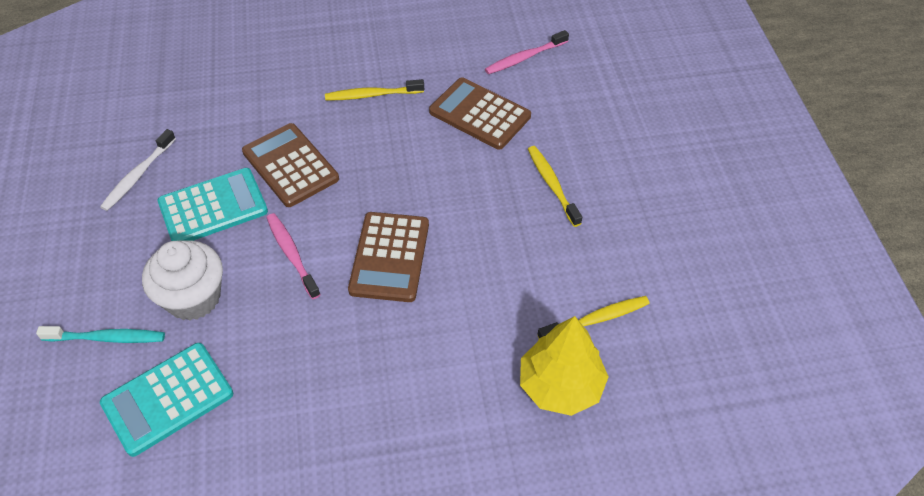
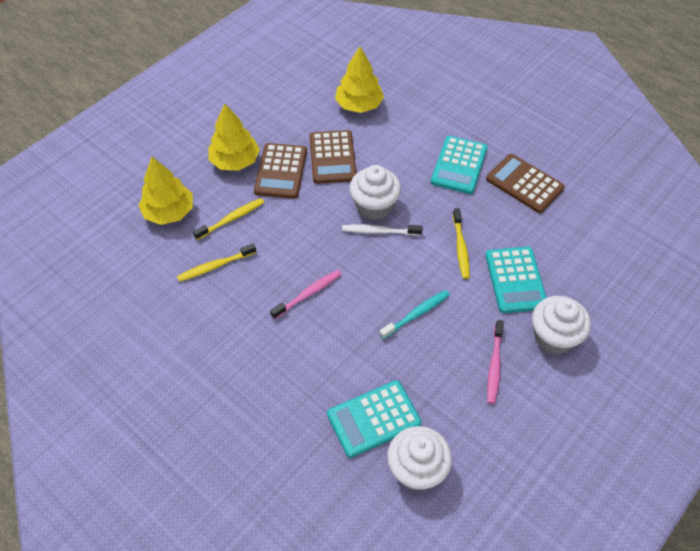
turquoise calculator: 2 -> 3
white cupcake: 1 -> 3
yellow tree: 1 -> 3

